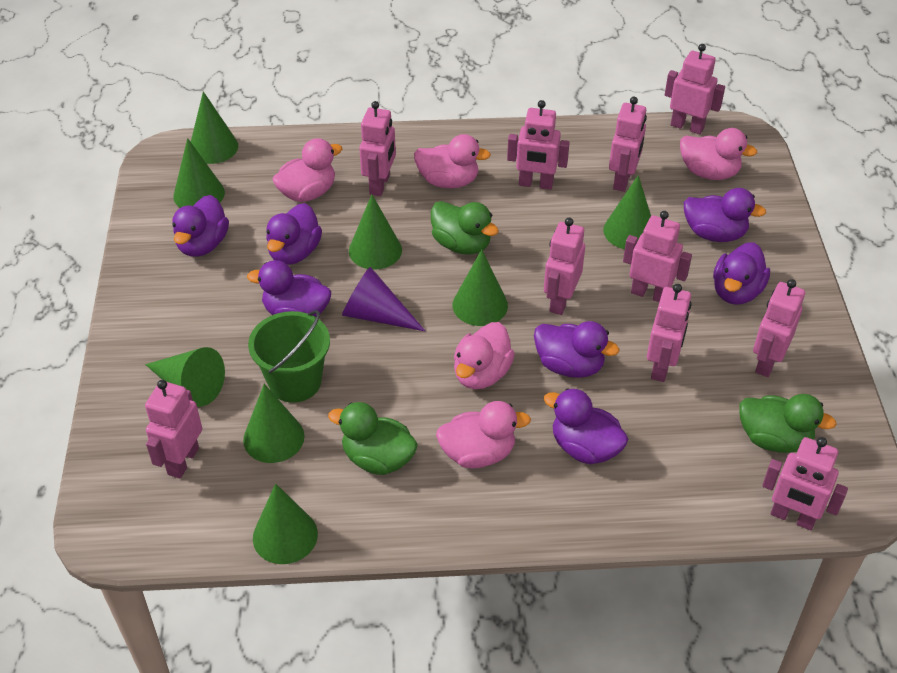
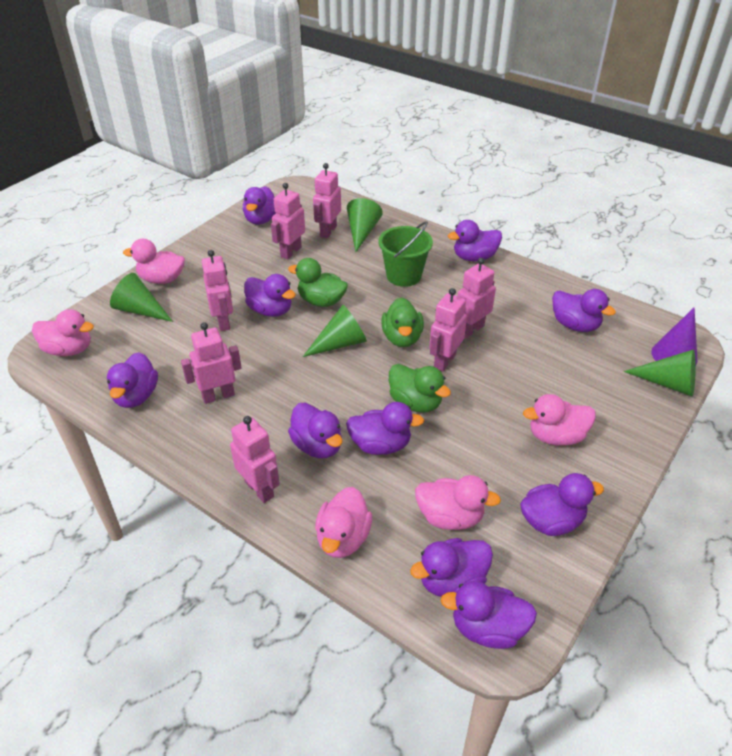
green cone: 8 -> 4
pink robot: 10 -> 7
purple duck: 7 -> 10

